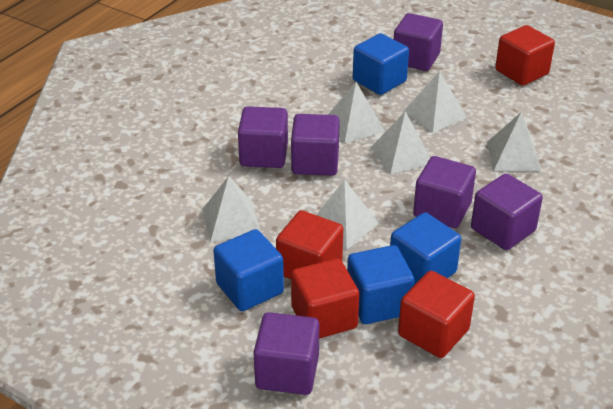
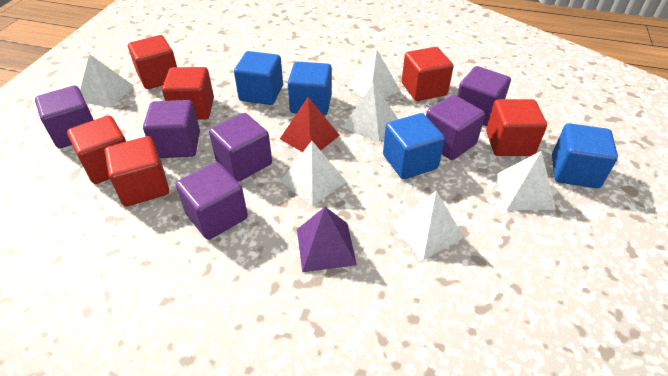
purple pyramid: 0 -> 1
red cube: 4 -> 6
red pyramid: 0 -> 1

